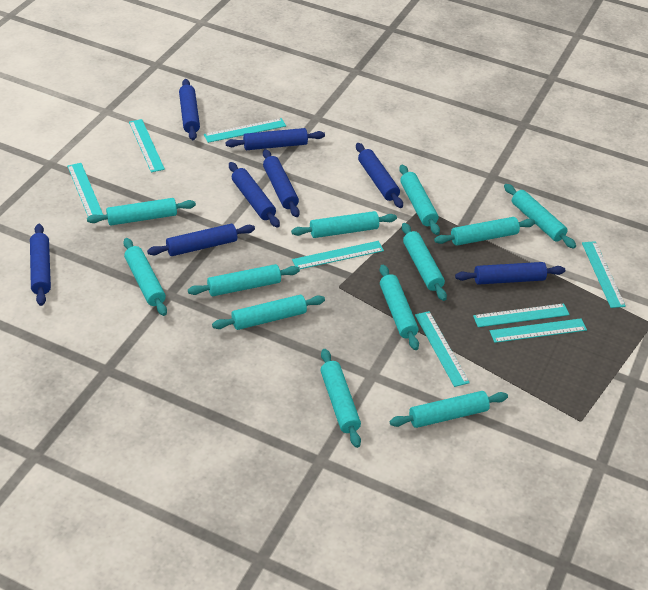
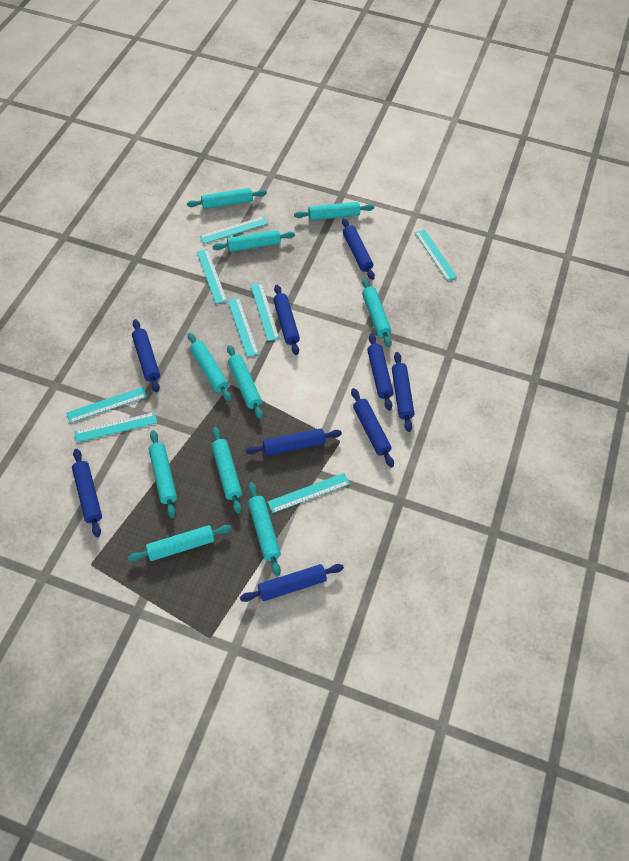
blue rolling pin: 8 -> 9
turquoise rolling pin: 12 -> 10

